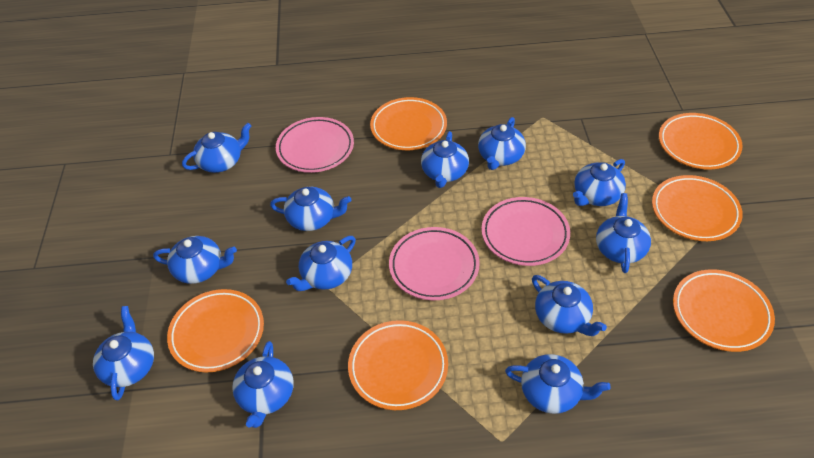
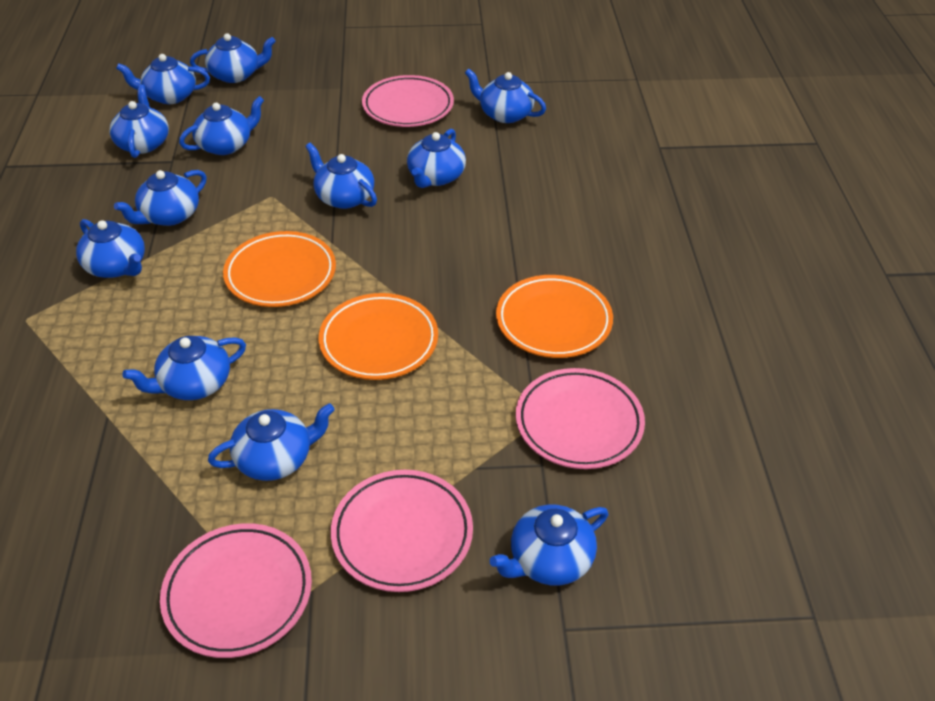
orange plate: 6 -> 3
pink plate: 3 -> 4

